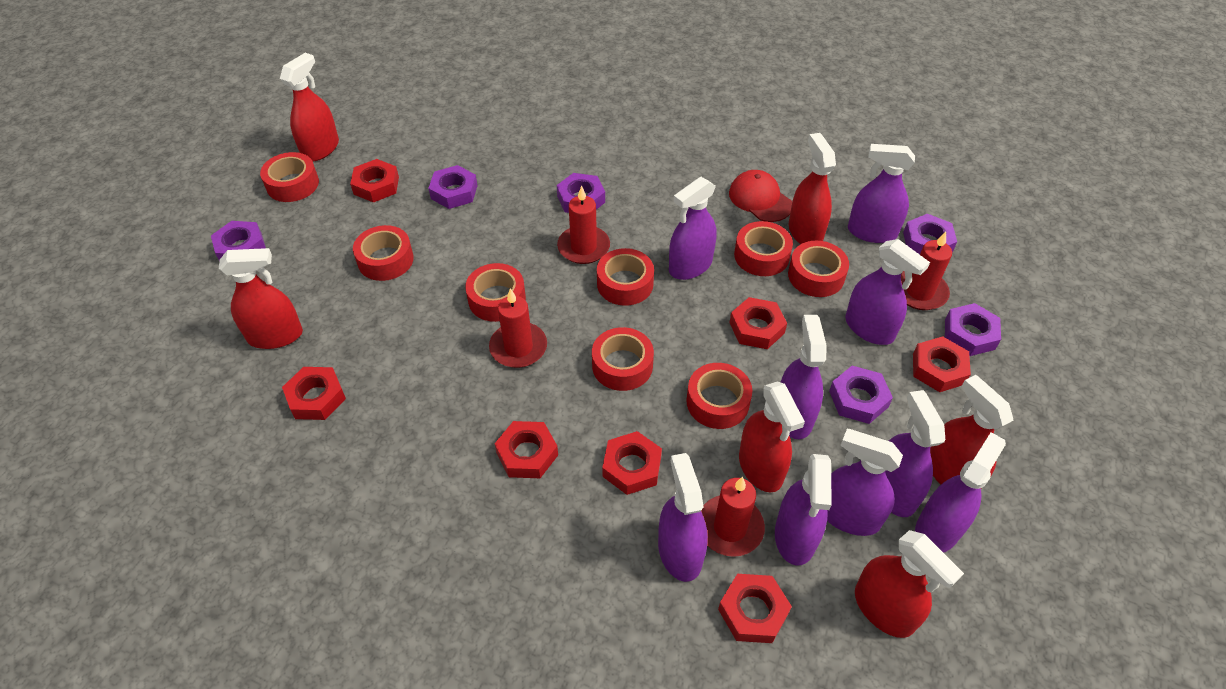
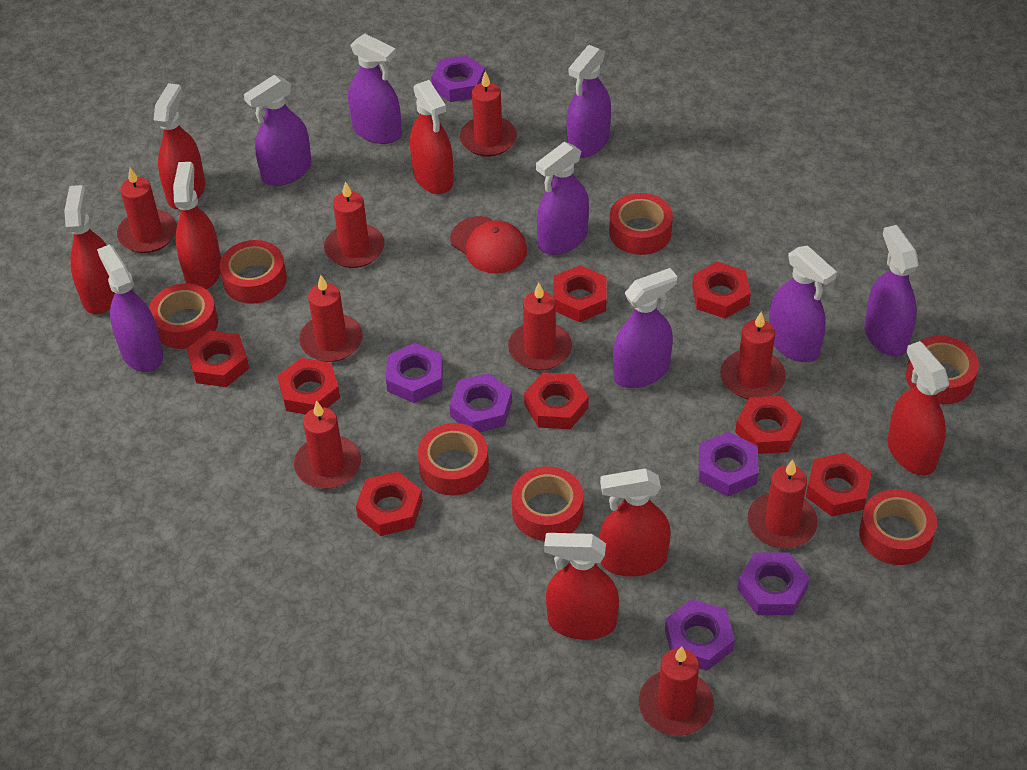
purple spray bottle: 9 -> 8
red candle: 4 -> 9
red nut: 7 -> 8
red spray bottle: 6 -> 7
red tape: 8 -> 7

